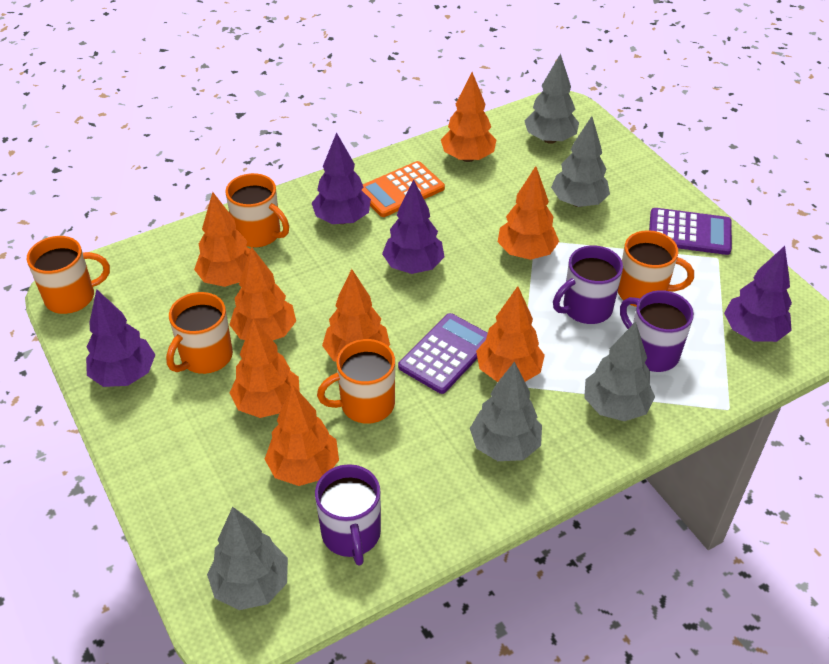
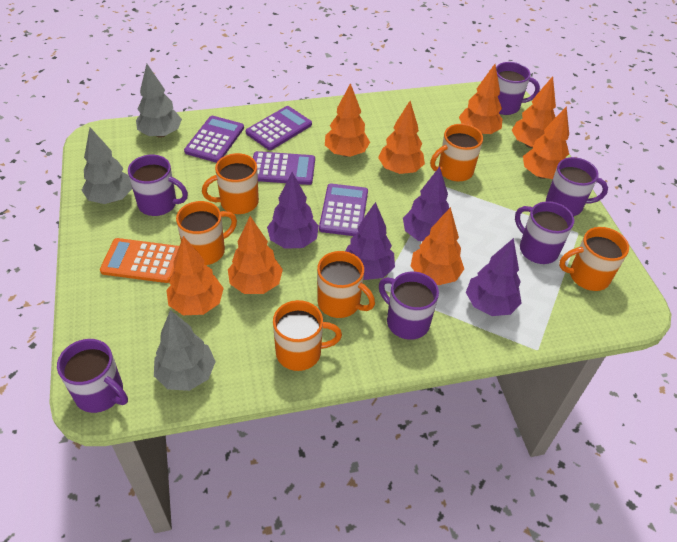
grey tree: 5 -> 3
orange mug: 5 -> 6
purple calculator: 2 -> 4
purple mug: 3 -> 6

